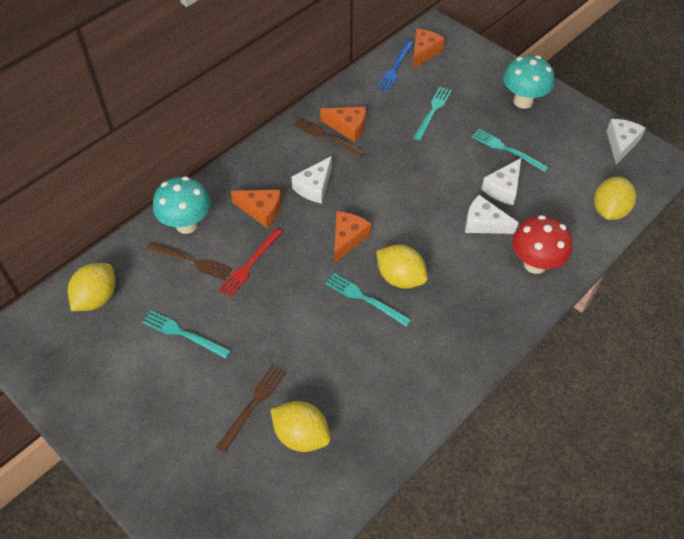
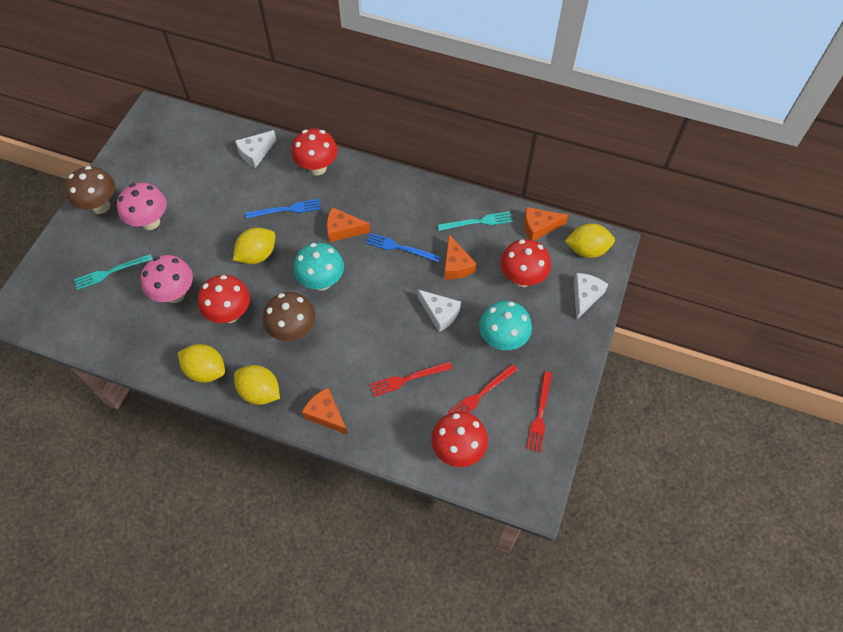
blue fork: 1 -> 2
brown fork: 3 -> 0
brown mushroom: 0 -> 2
pink mushroom: 0 -> 2
red fork: 1 -> 3
red mushroom: 1 -> 4
turquoise fork: 4 -> 2
white cheese: 4 -> 3

